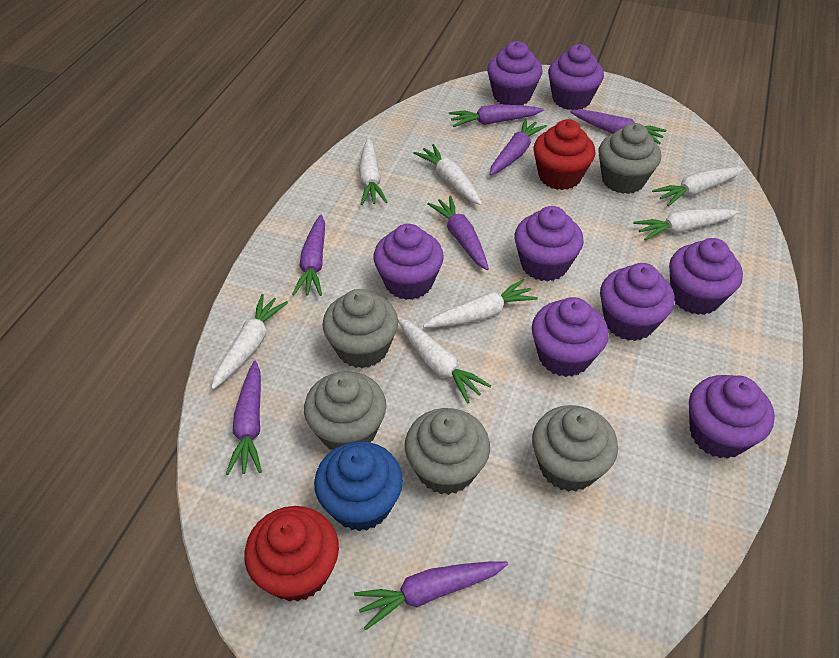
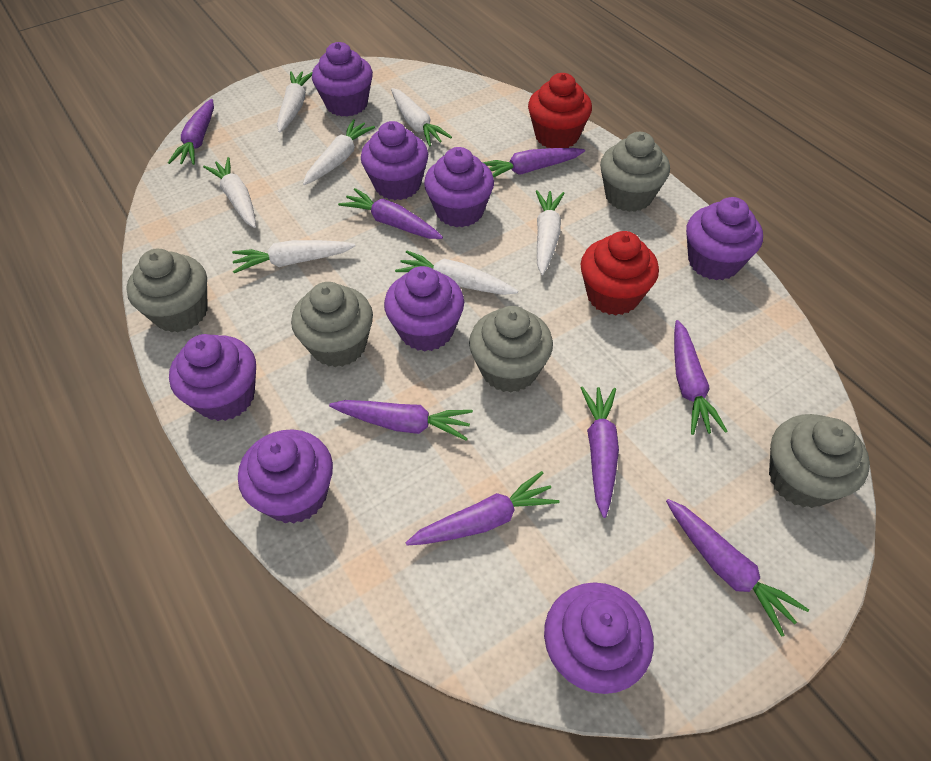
blue cupcake: 1 -> 0
purple carrot: 7 -> 8

